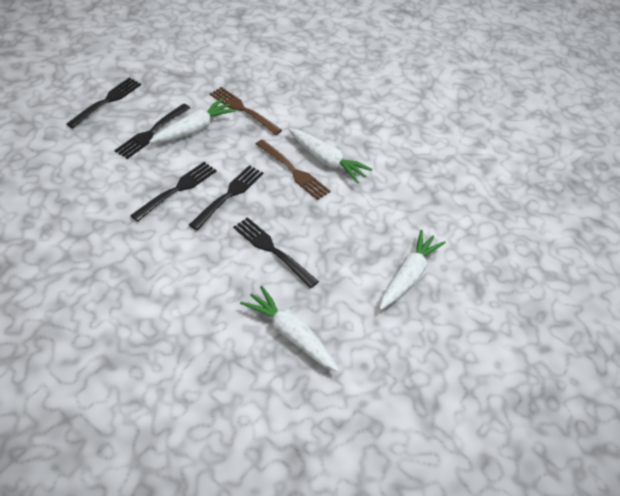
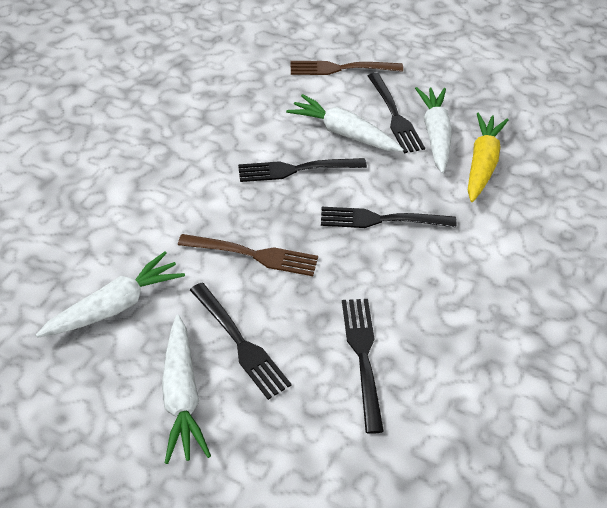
yellow carrot: 0 -> 1

